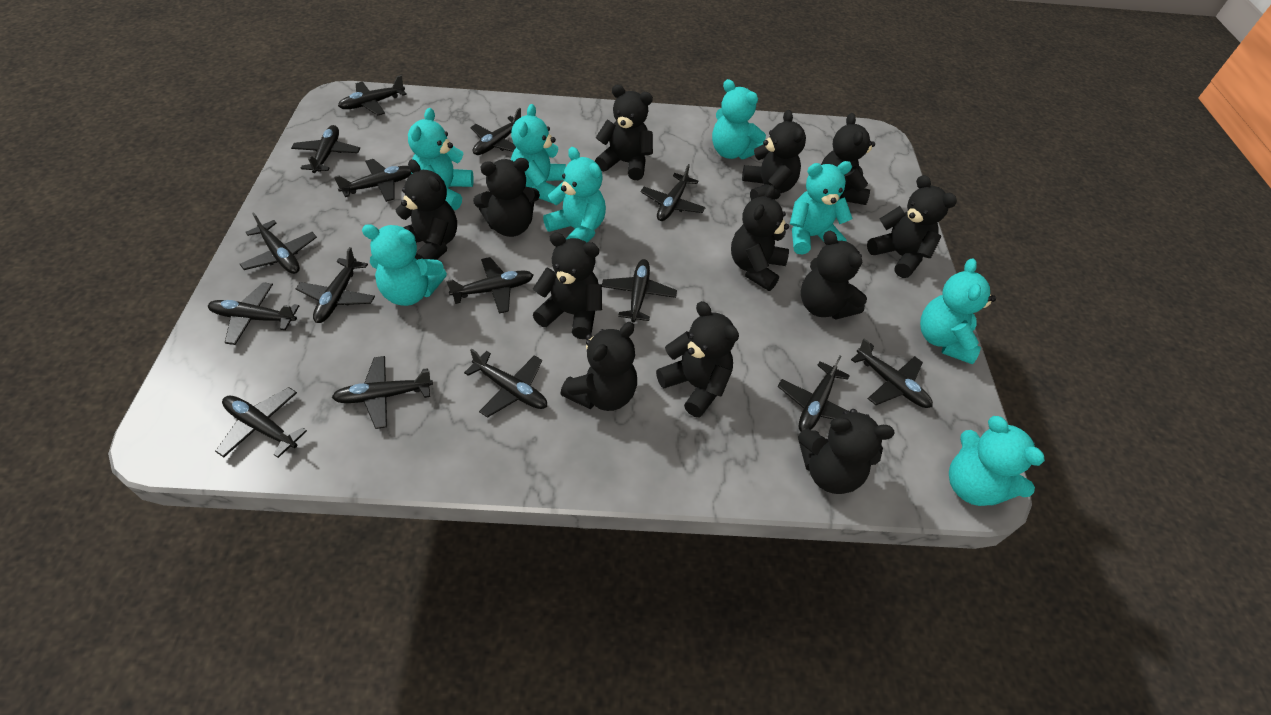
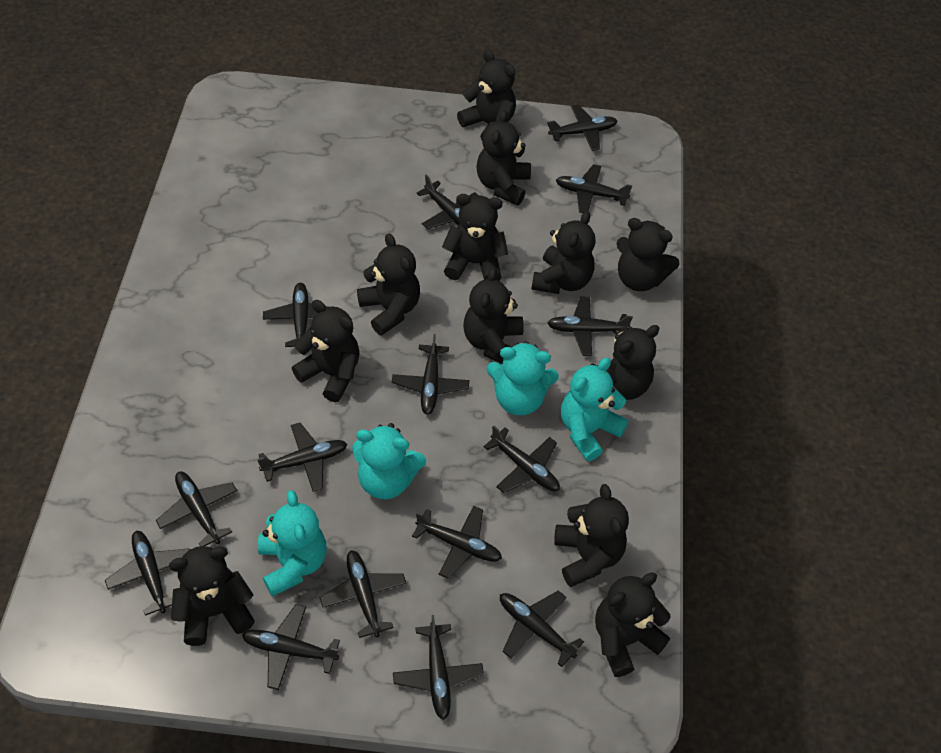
turquoise teddy bear: 8 -> 4

